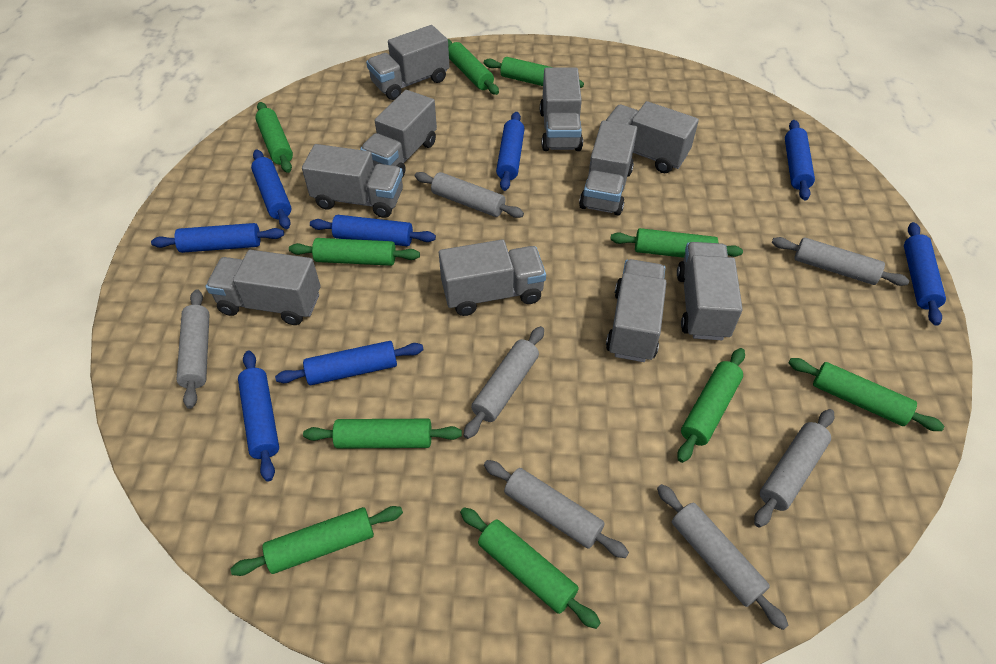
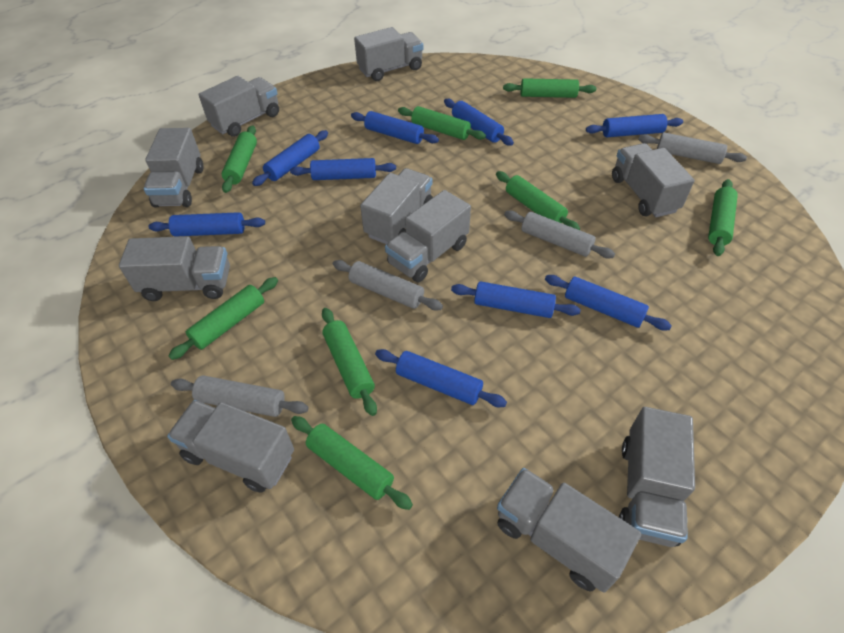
blue rolling pin: 8 -> 9
green rolling pin: 10 -> 8
grey rolling pin: 7 -> 4

